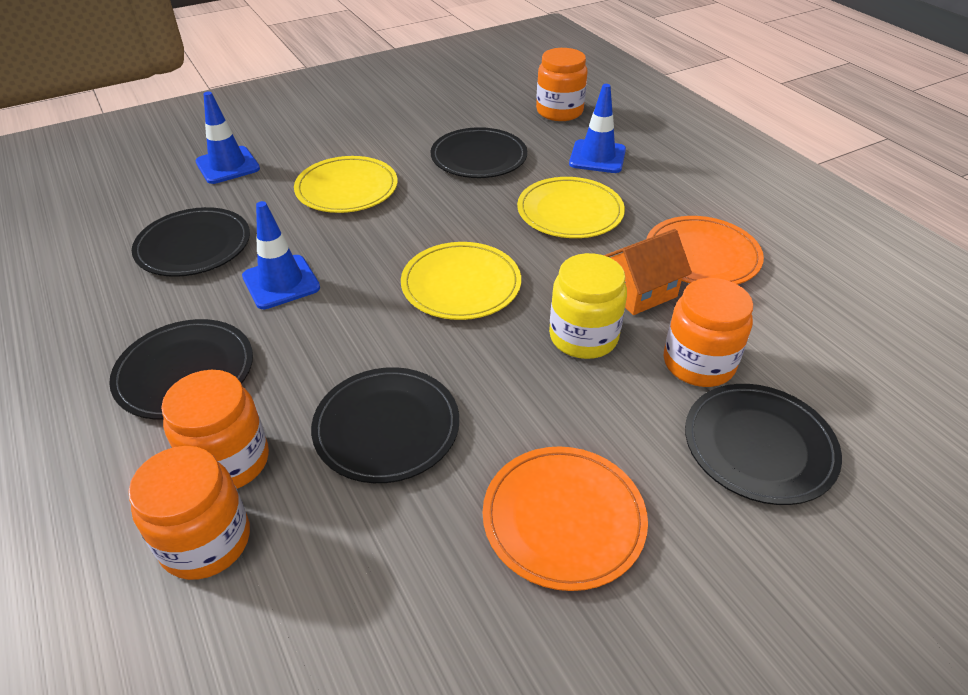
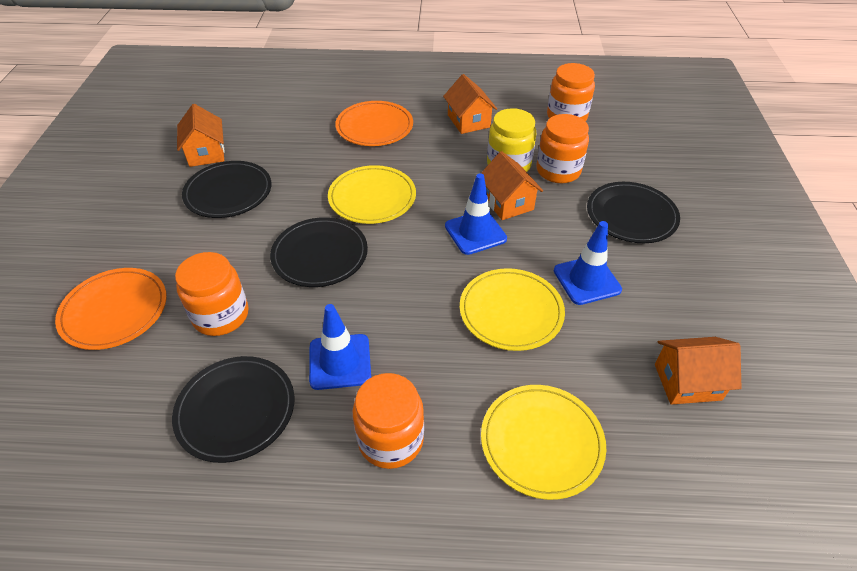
black plate: 5 -> 4
orange house: 1 -> 4

